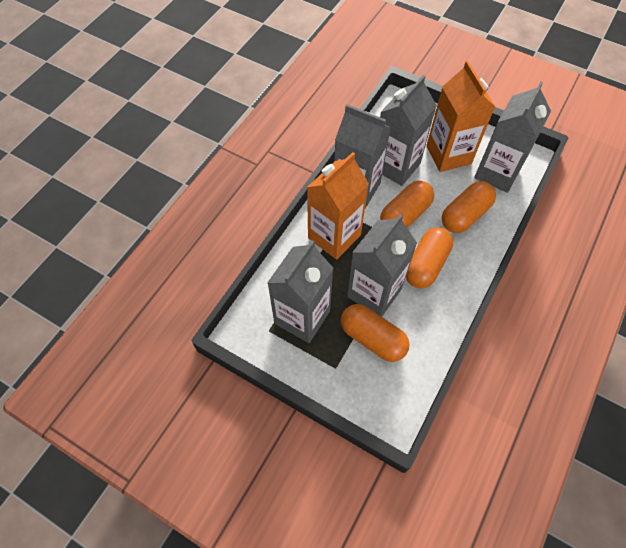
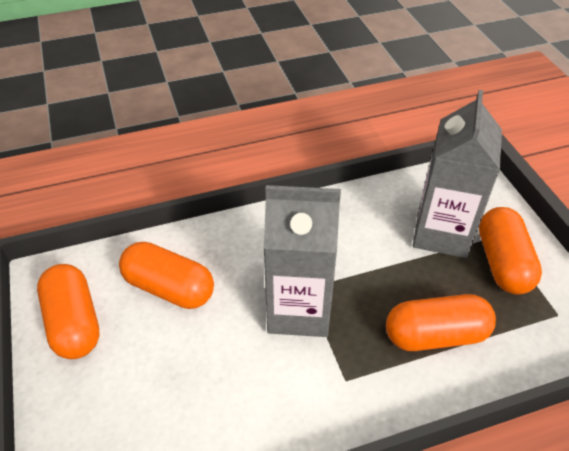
grey carton: 5 -> 2
orange carton: 2 -> 0

